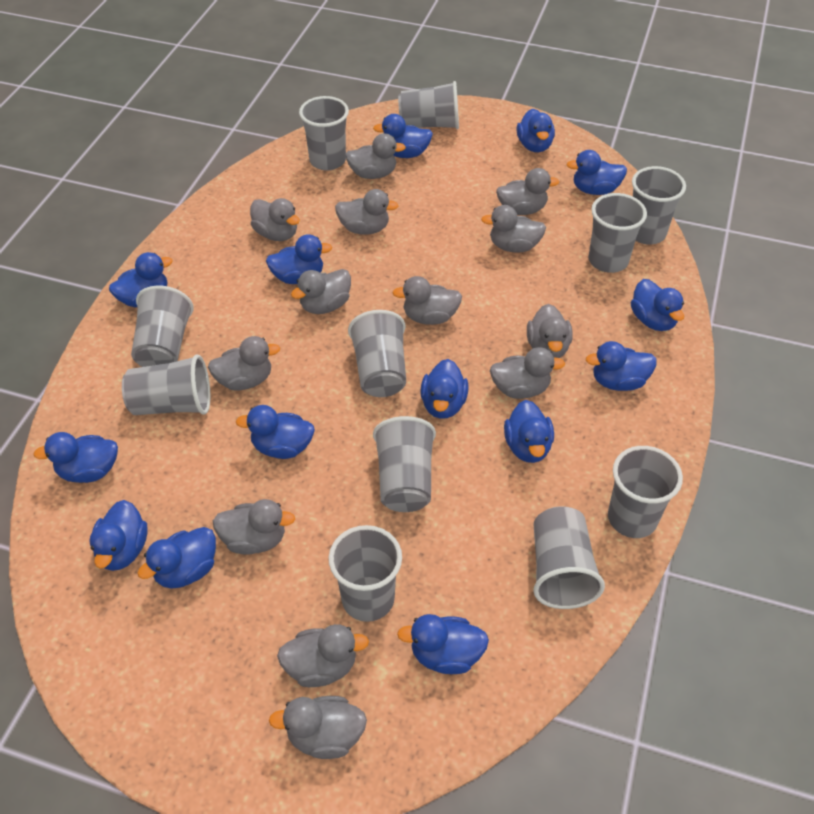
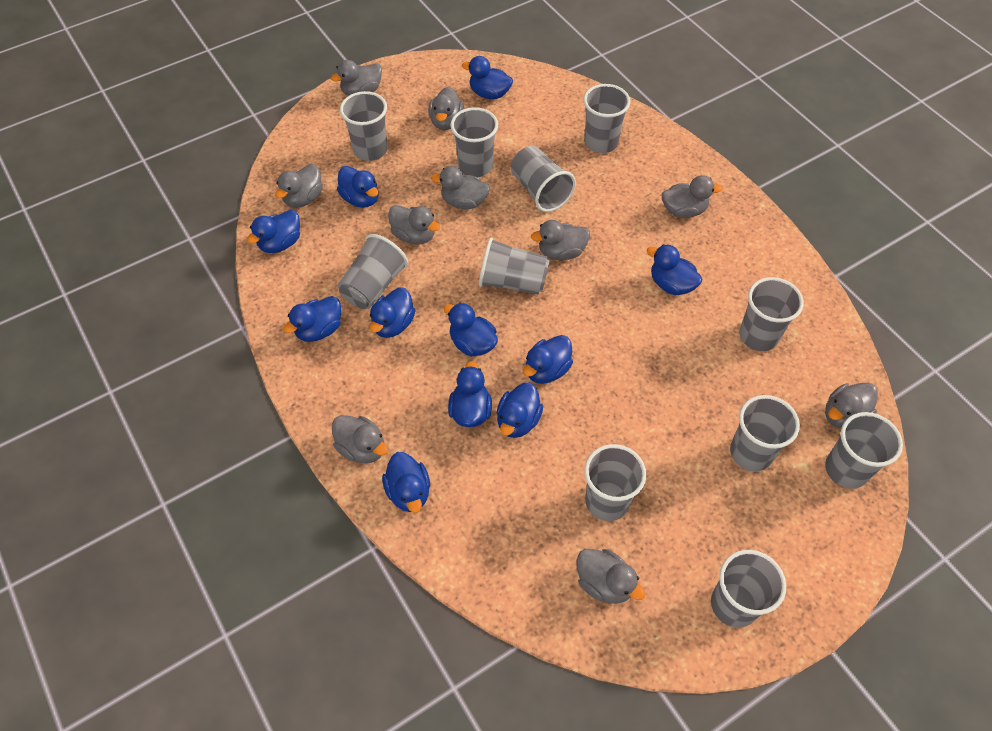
blue duck: 14 -> 11
grey duck: 13 -> 10

